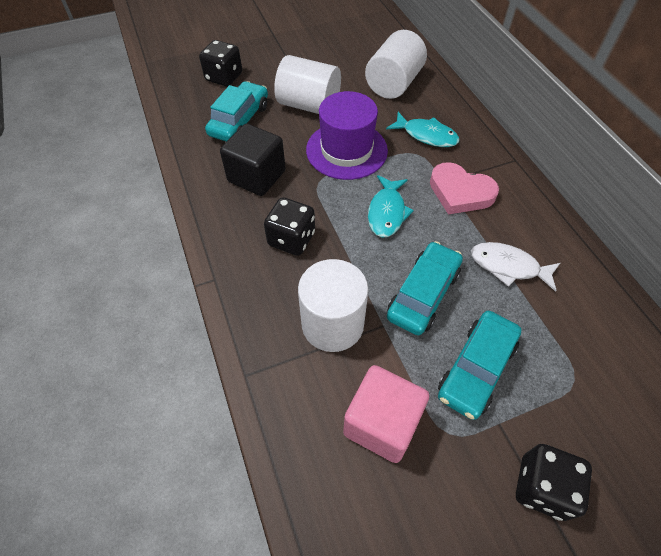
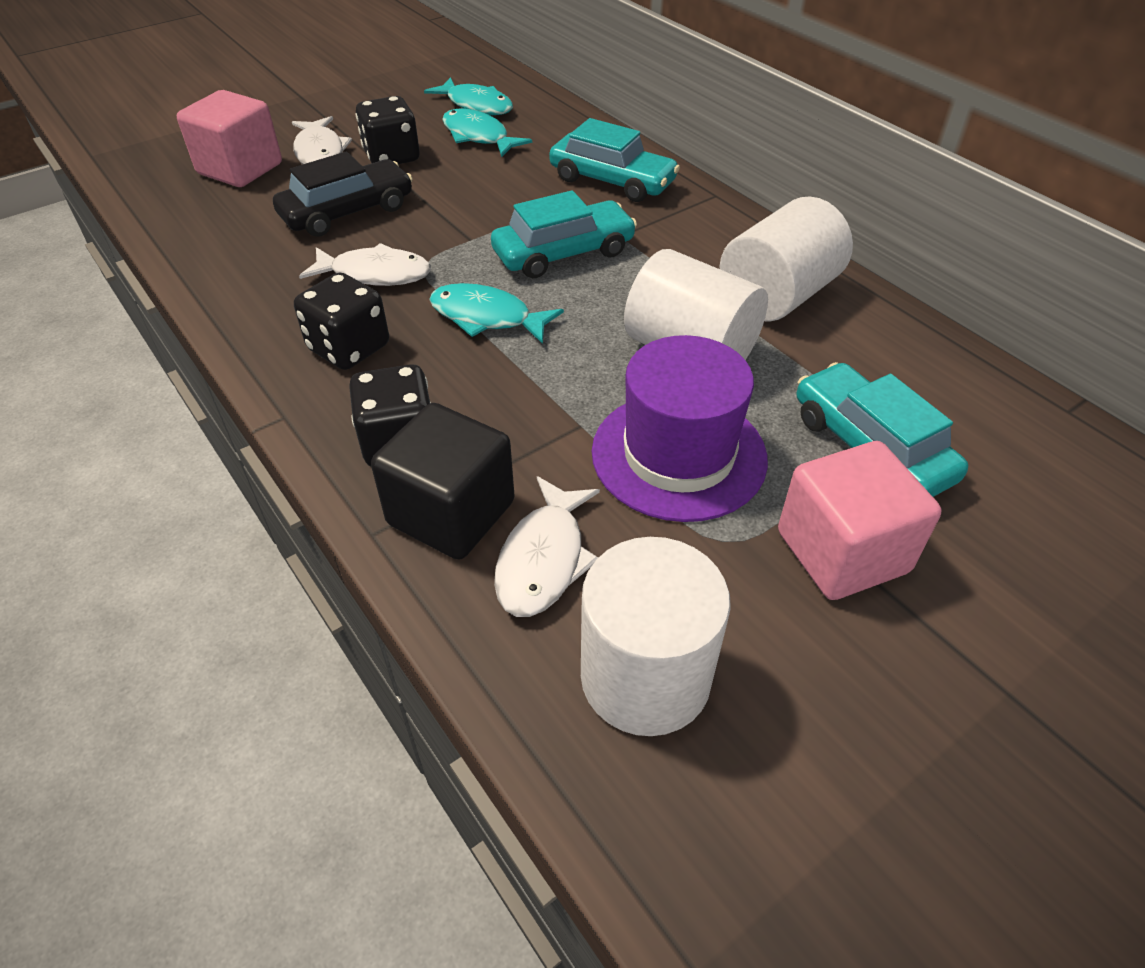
black car: 0 -> 1
pink cube: 1 -> 2
pink heart: 1 -> 0
turquoise fish: 2 -> 3
white fish: 1 -> 3

